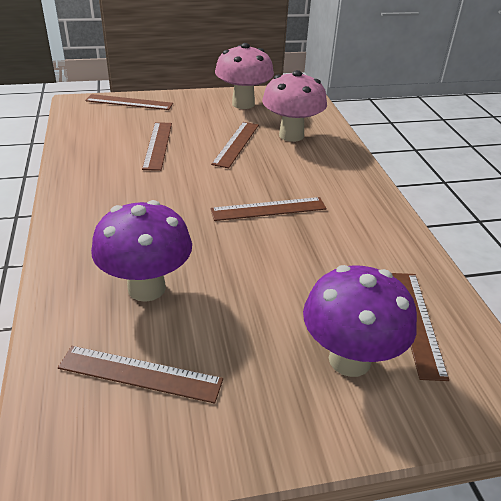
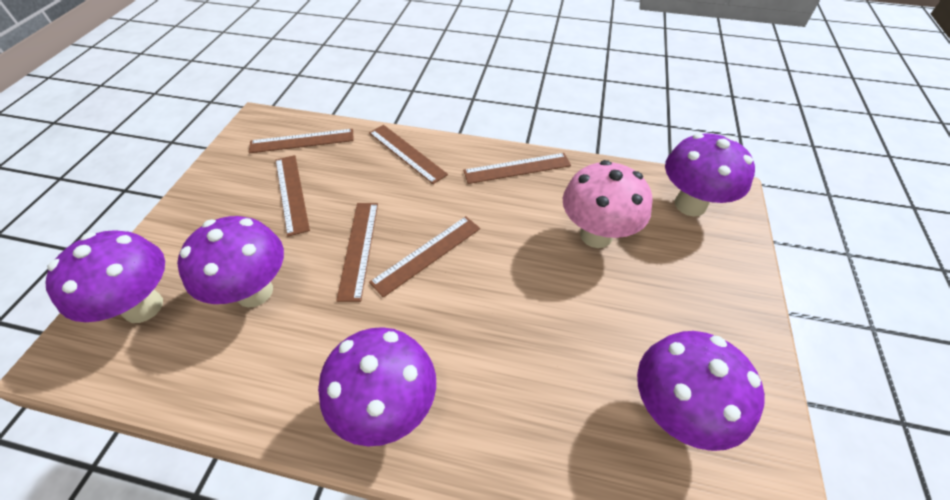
pink mushroom: 2 -> 1
purple mushroom: 2 -> 5

